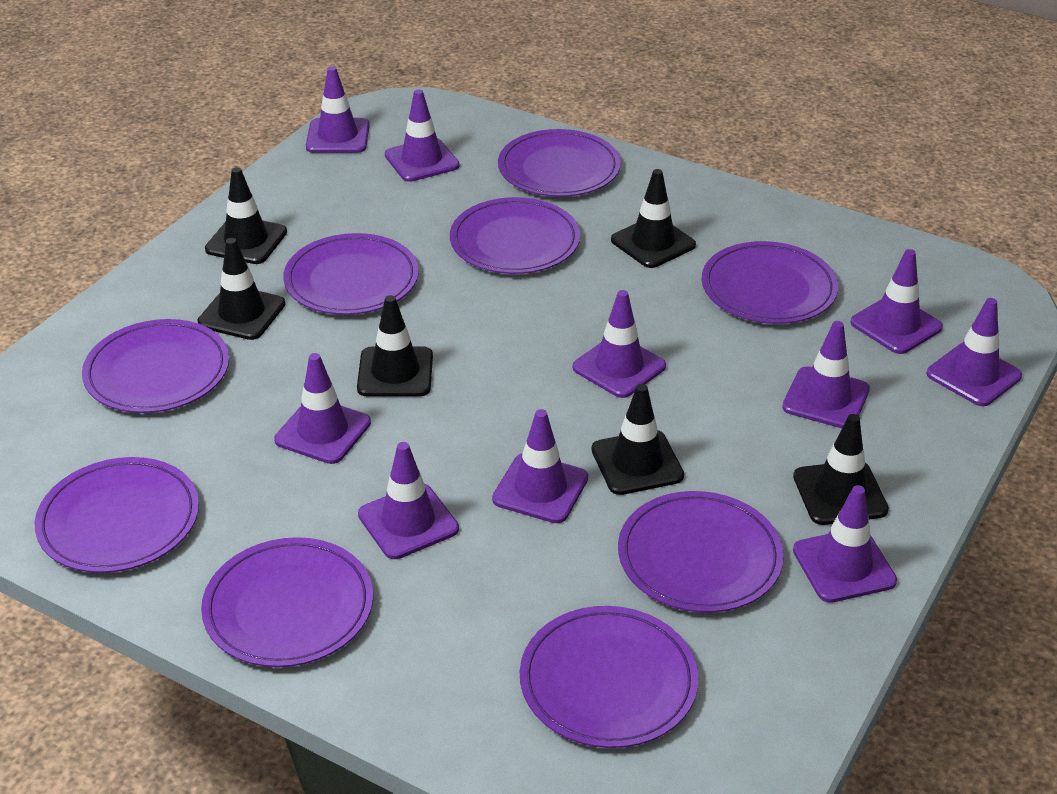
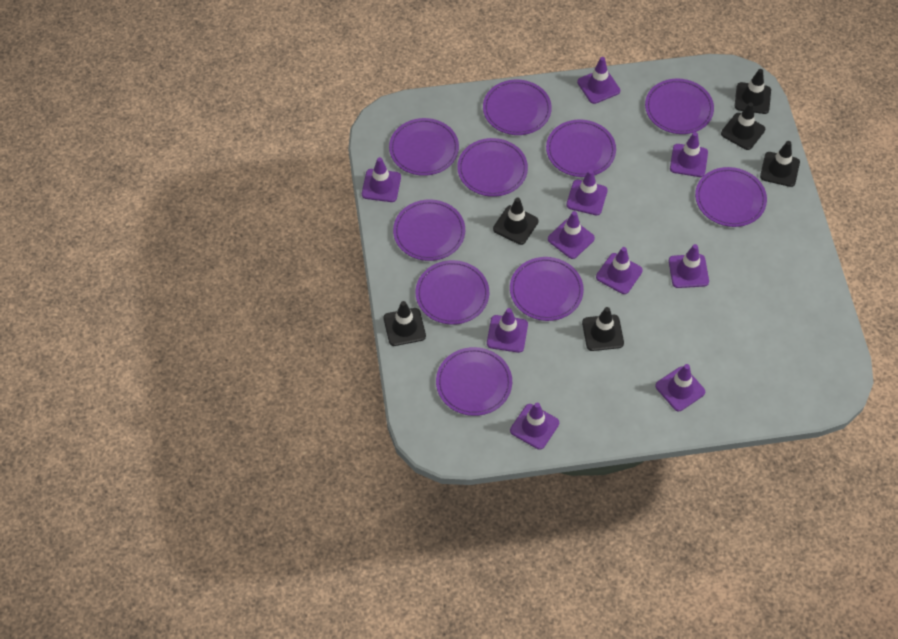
purple plate: 9 -> 10

